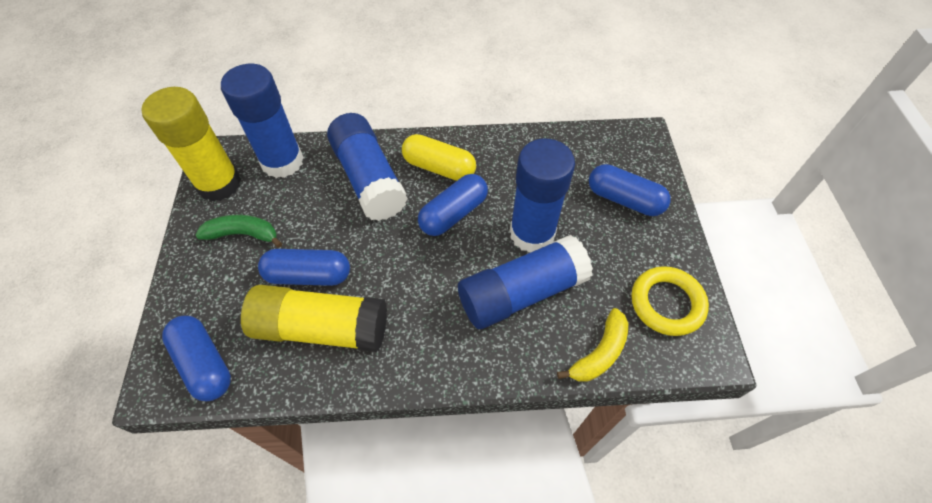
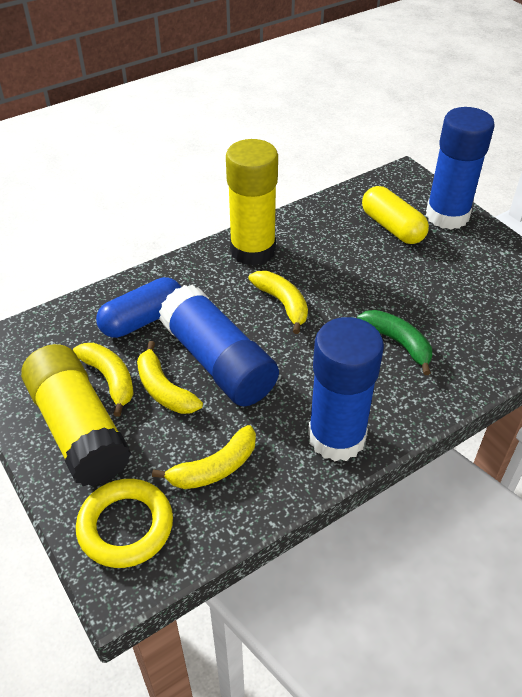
blue capsule: 4 -> 1
blue glue stick: 4 -> 3
yellow banana: 1 -> 4

